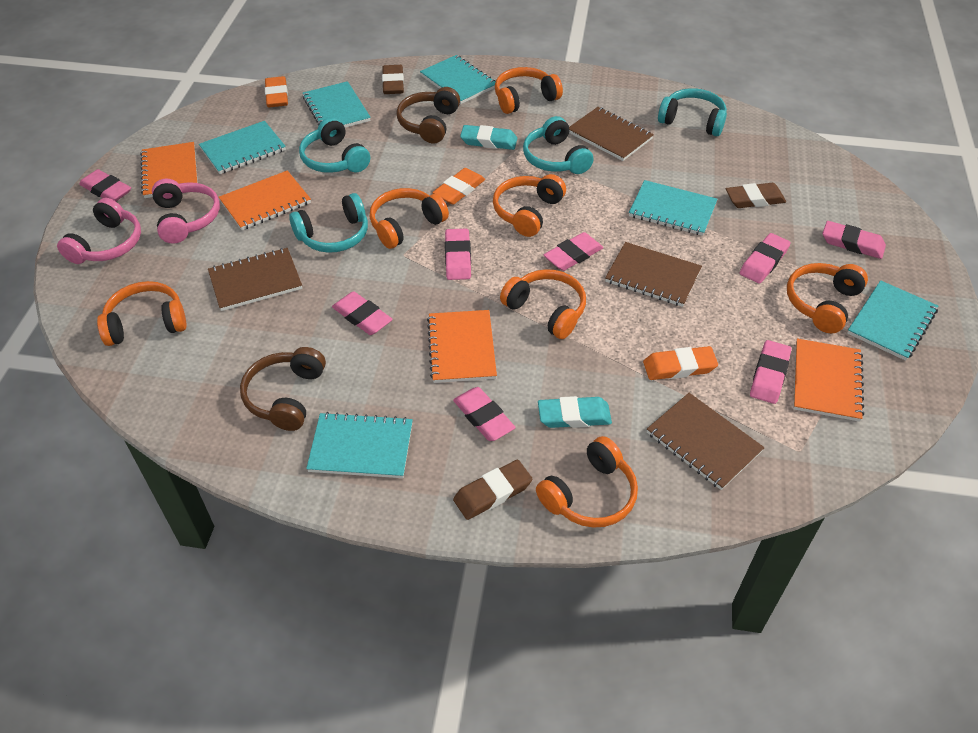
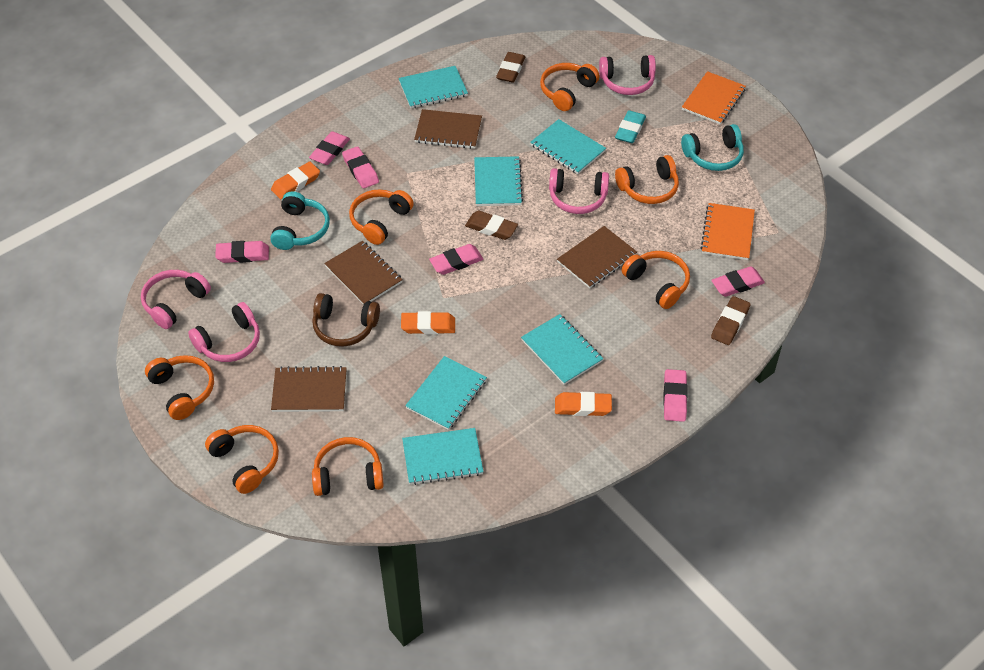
brown headphones: 2 -> 1
orange notebook: 4 -> 2
pink eraser: 8 -> 6
pink headphones: 2 -> 4
turquoise eraser: 2 -> 1
turquoise headphones: 4 -> 2

